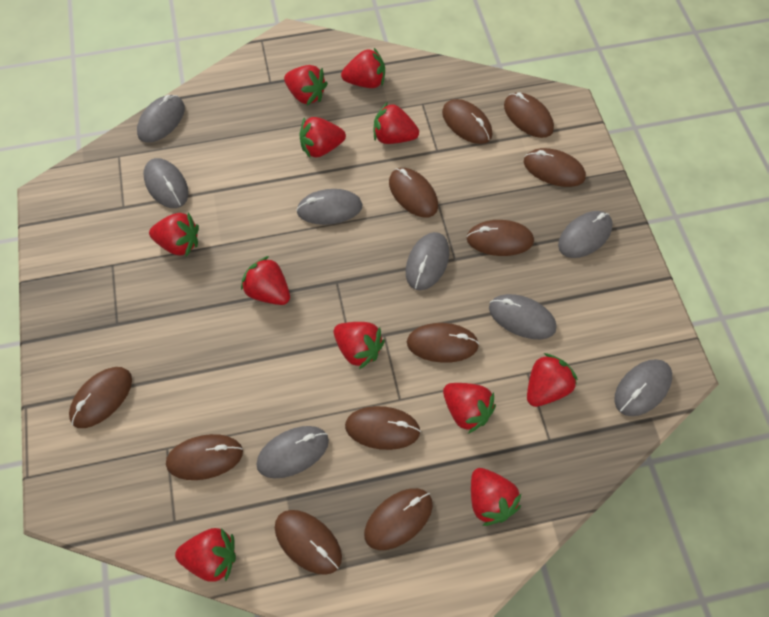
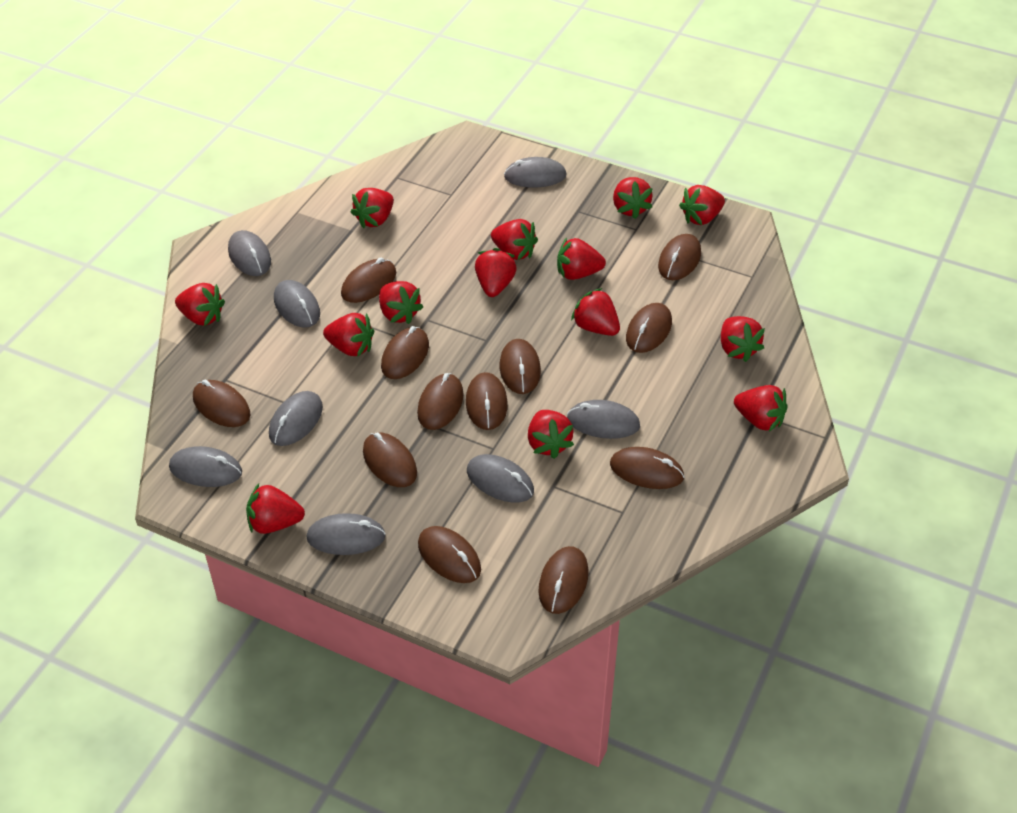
brown mouse: 11 -> 12
red strawberry: 11 -> 14

